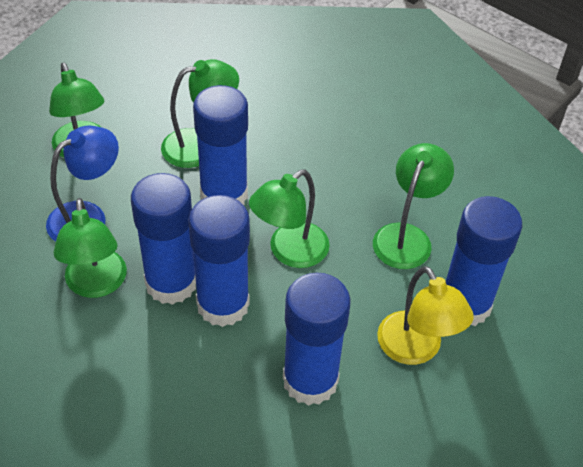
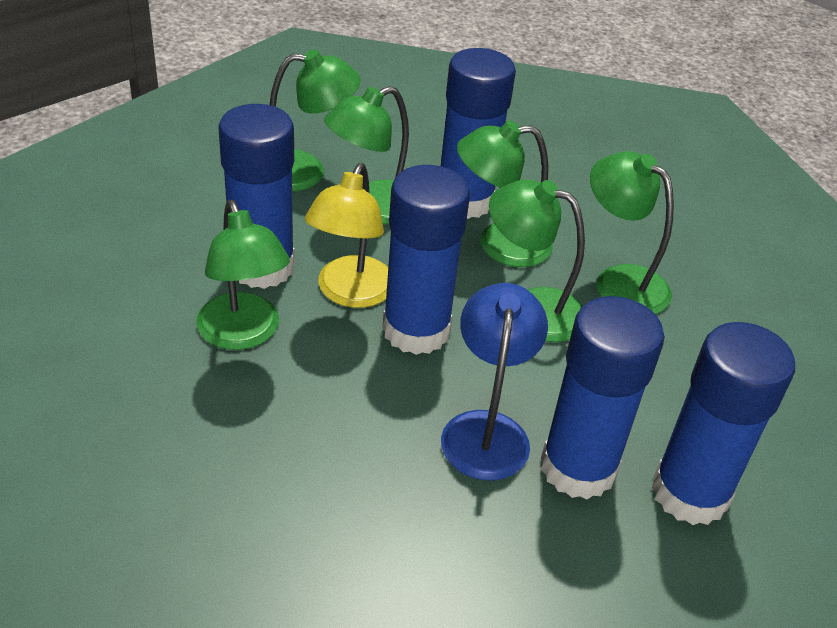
green lamp: 5 -> 6

